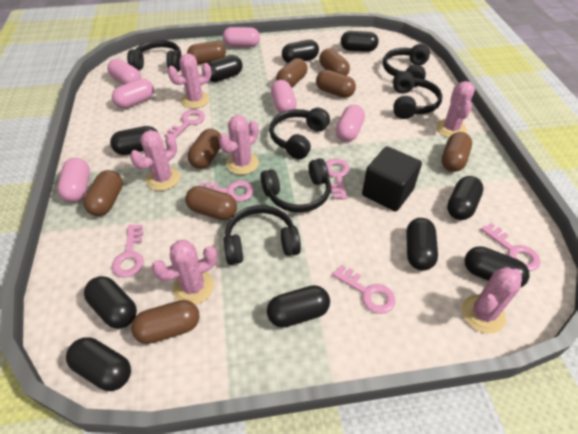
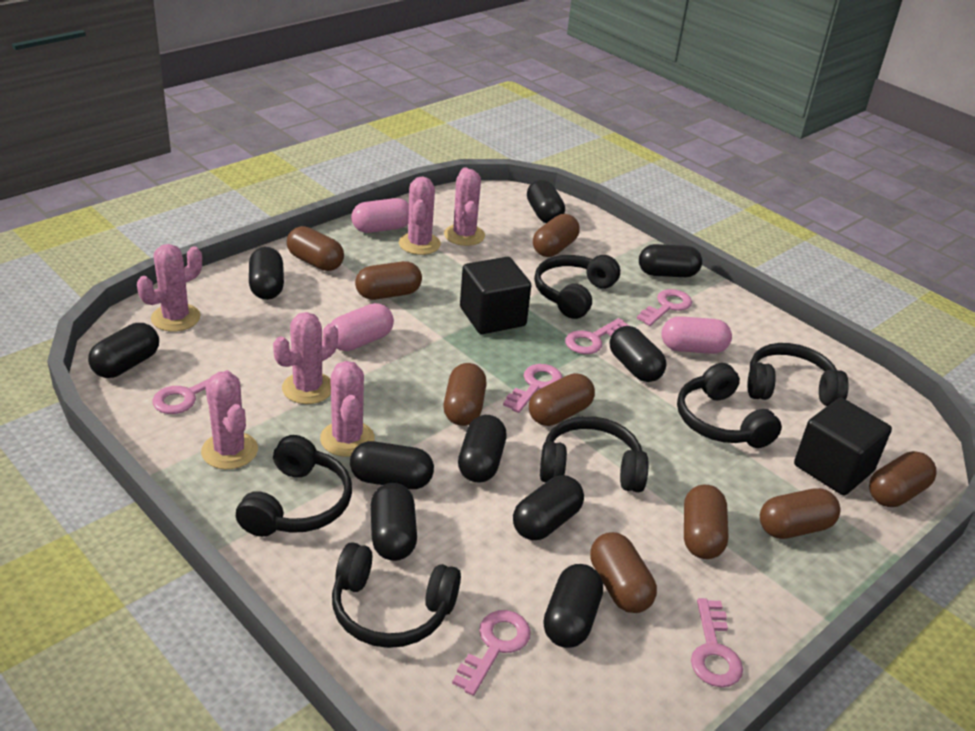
black cube: 1 -> 2
pink capsule: 6 -> 3

